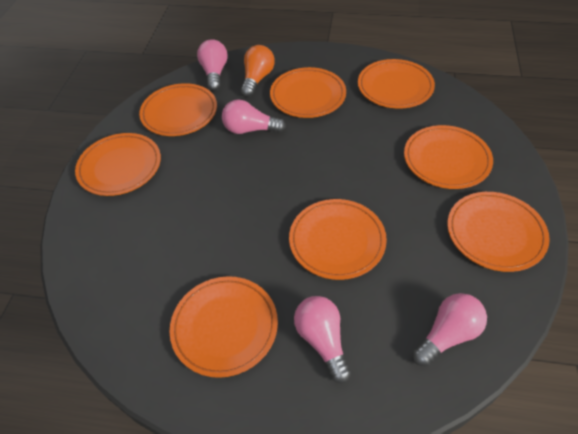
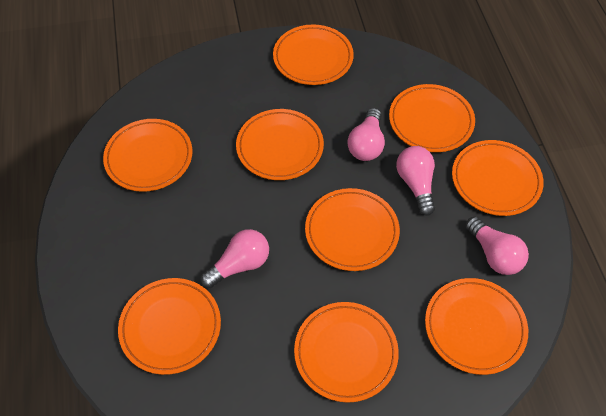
orange light bulb: 1 -> 0
orange plate: 8 -> 9

